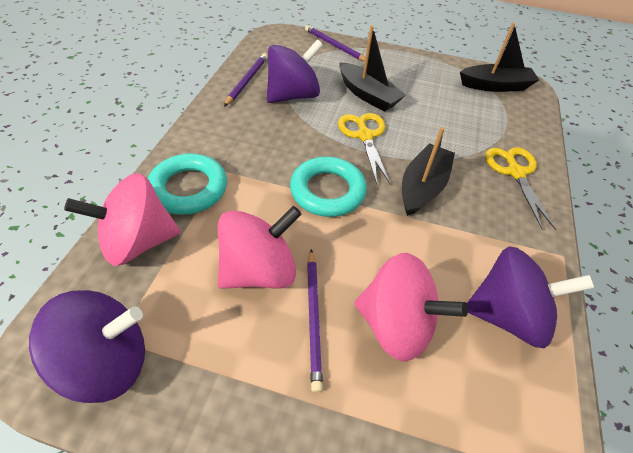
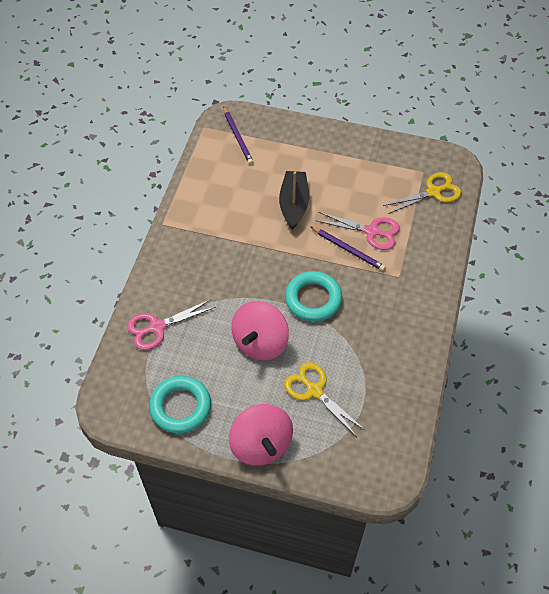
black boat: 3 -> 1
pink scissors: 0 -> 2
pink spinning top: 3 -> 2
purple pencil: 3 -> 2
purple spinning top: 3 -> 0

